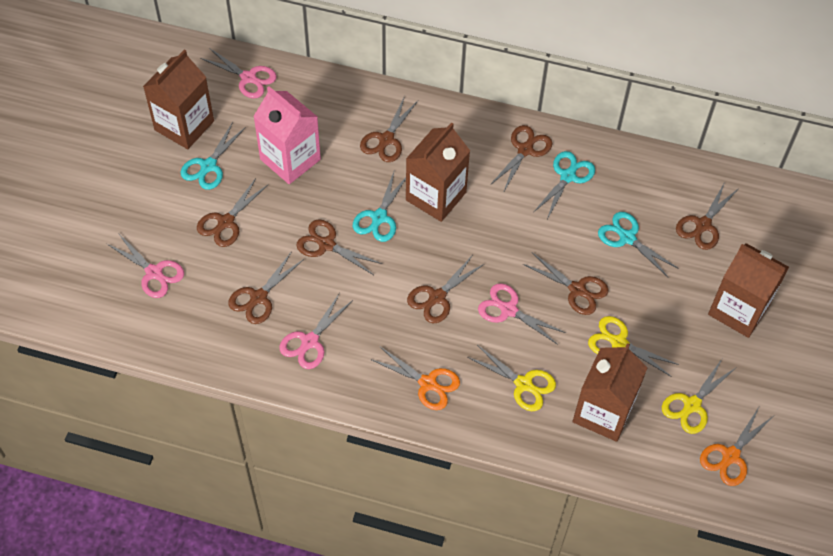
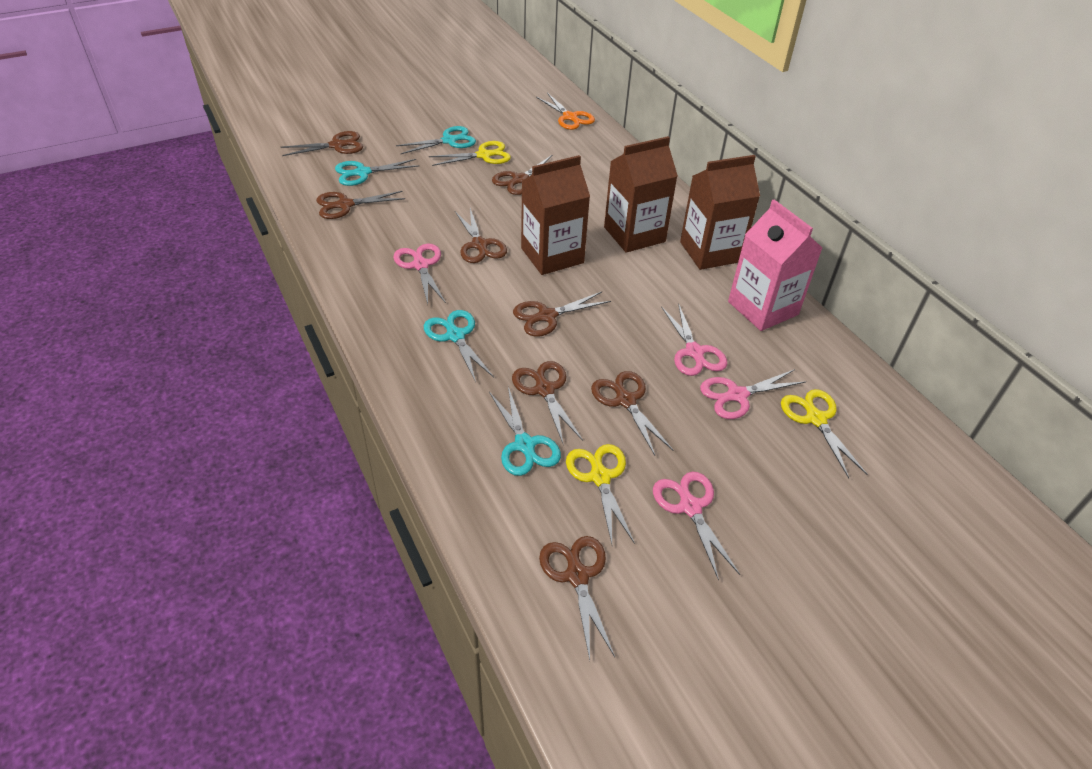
brown carton: 4 -> 3
orange scissors: 2 -> 1

